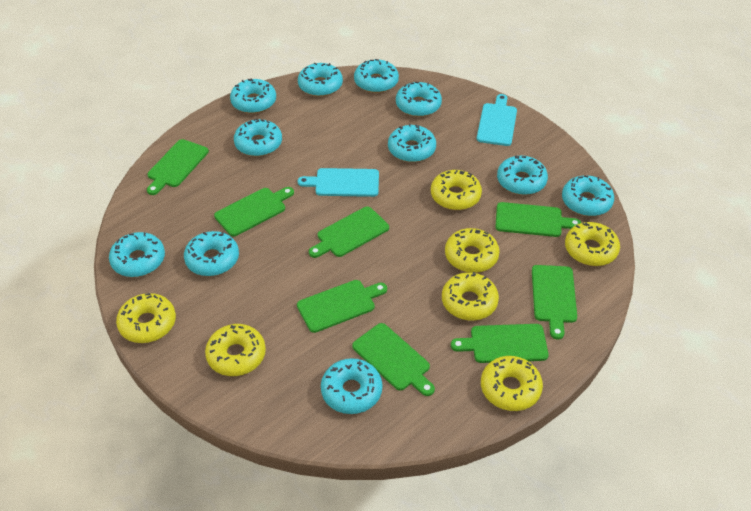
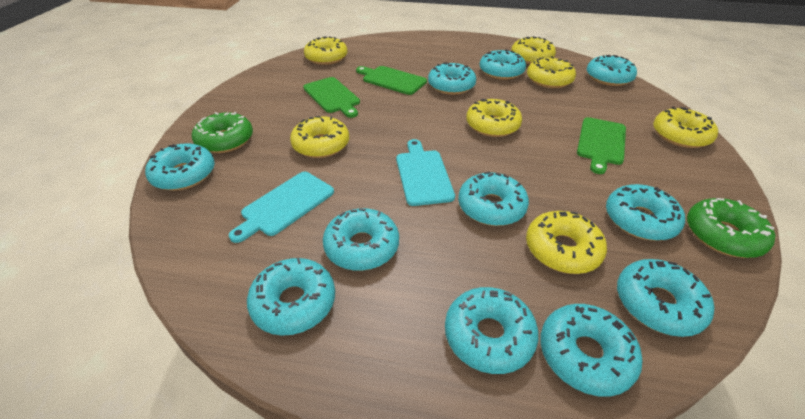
green cutting board: 8 -> 3
green donut: 0 -> 2

